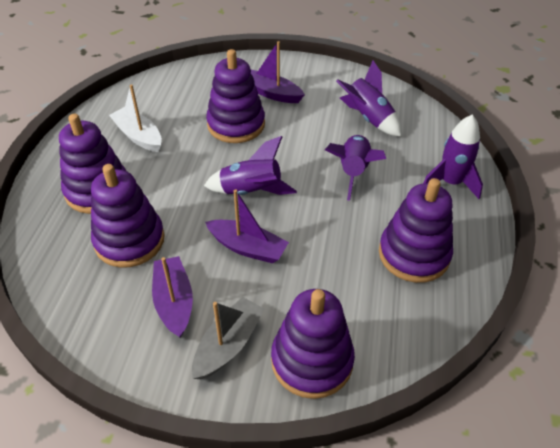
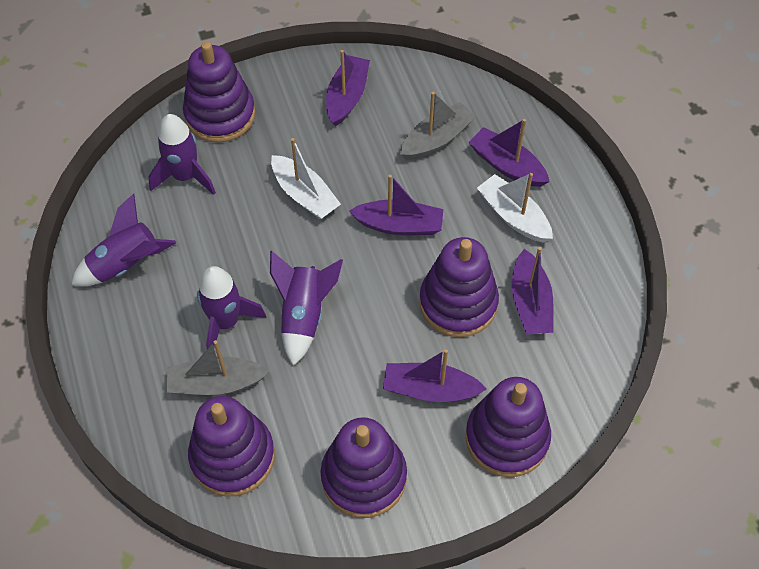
grey boat: 1 -> 2
purple boat: 3 -> 5
white boat: 1 -> 2

